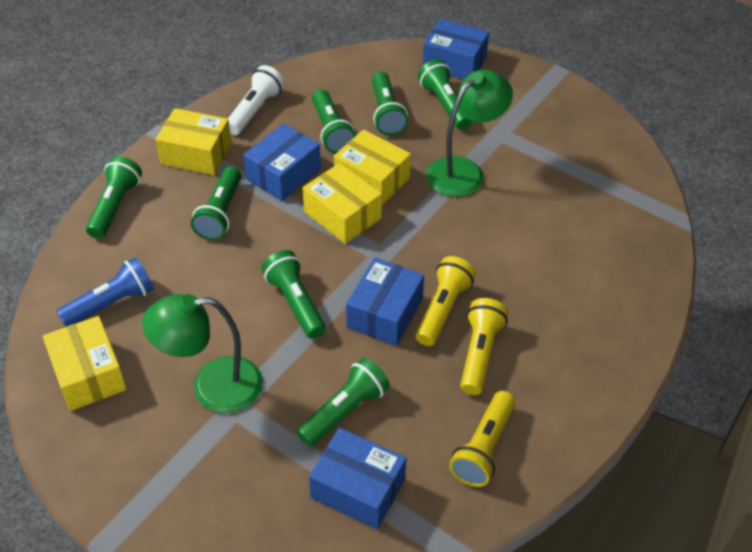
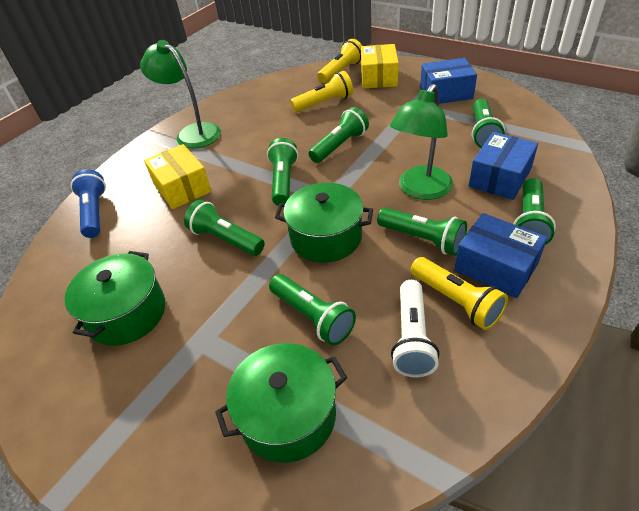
blue box: 4 -> 3
green pot: 0 -> 3
yellow box: 4 -> 2

